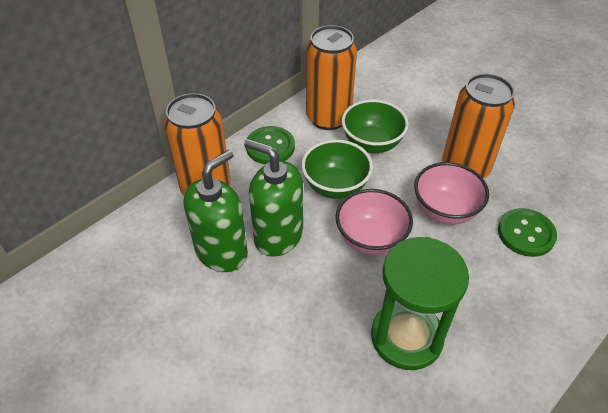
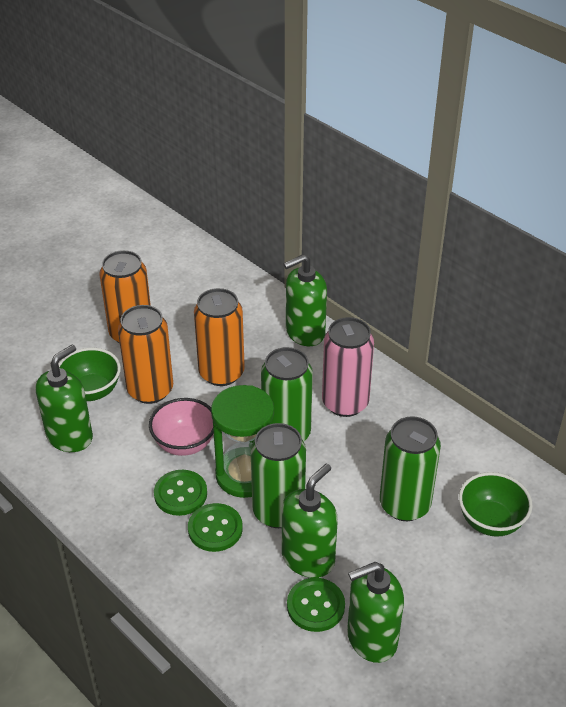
green button: 2 -> 3
green can: 0 -> 3
green soap dispenser: 2 -> 4
pink bowl: 2 -> 1
pink can: 0 -> 1

